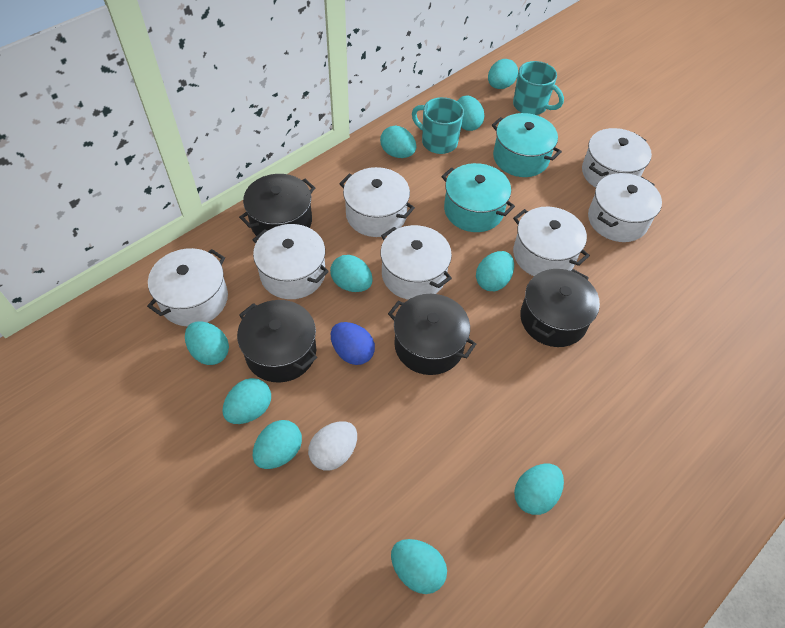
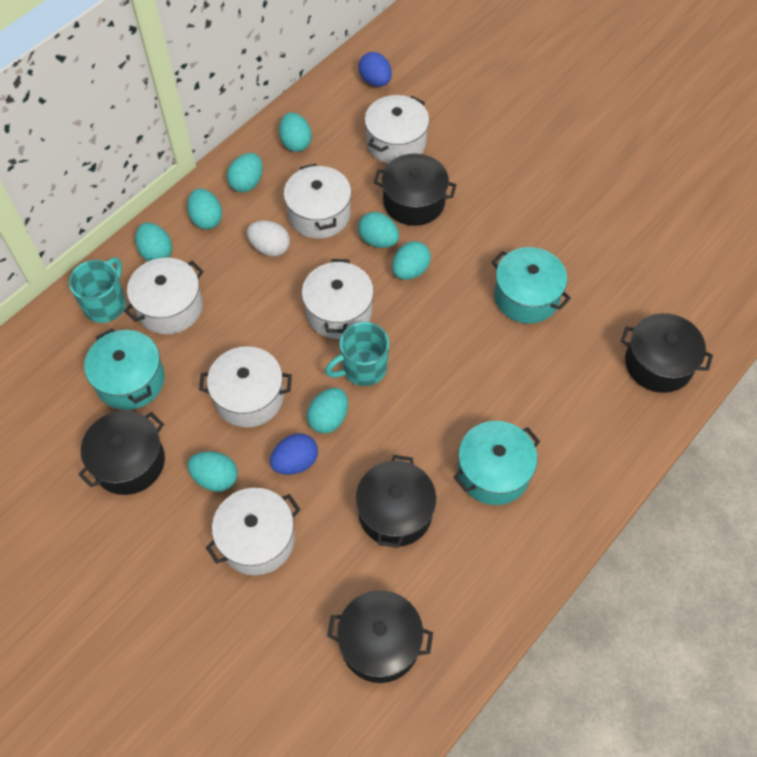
black pot: 4 -> 5
blue egg: 1 -> 2
turquoise egg: 10 -> 8
turquoise pot: 2 -> 3
white pot: 7 -> 6

